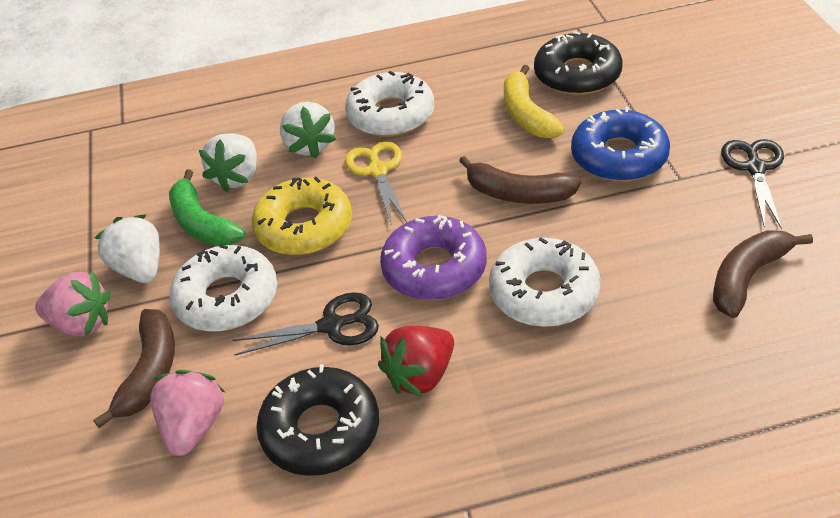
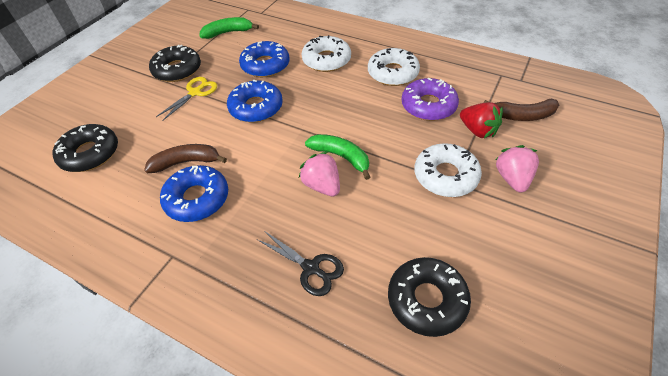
black donut: 2 -> 3
black scissors: 2 -> 1
blue donut: 1 -> 3
brown banana: 3 -> 2
green banana: 1 -> 2
white strawberry: 3 -> 0
yellow banana: 1 -> 0
yellow donut: 1 -> 0

